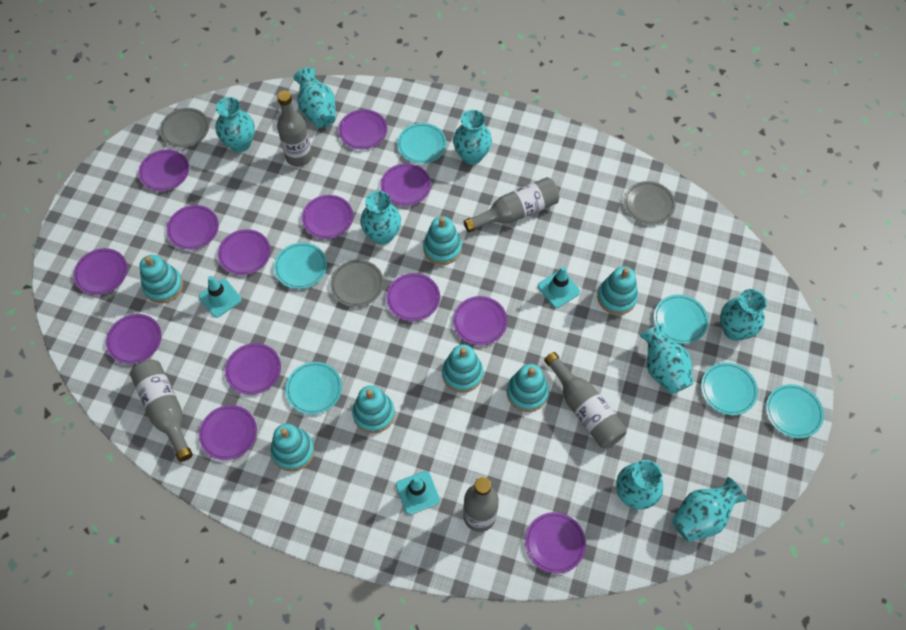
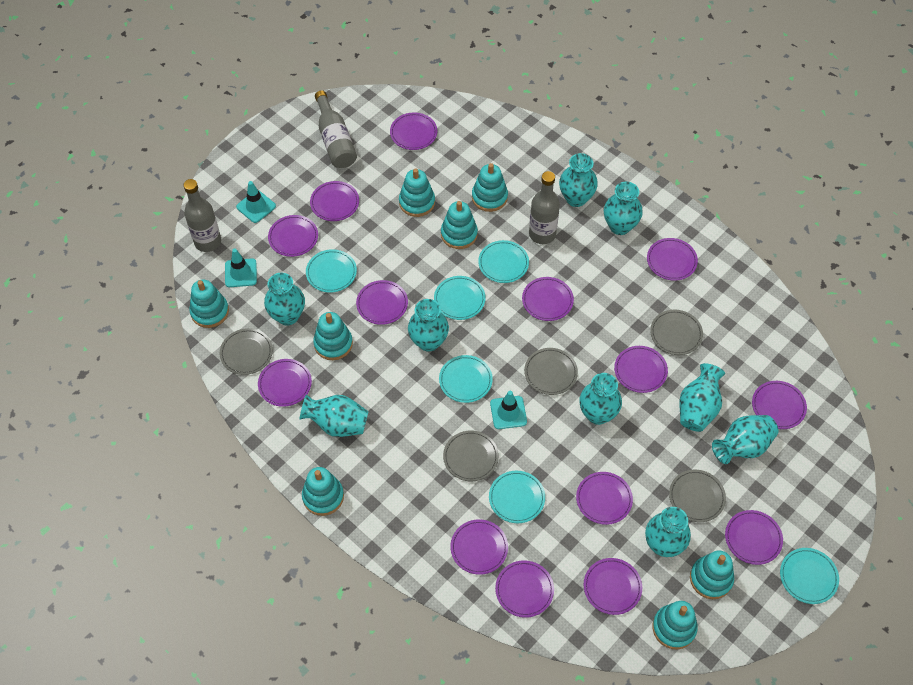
grey bottle: 5 -> 3
grey plate: 3 -> 5
purple plate: 13 -> 14
turquoise stacking toy: 7 -> 8
turquoise vase: 8 -> 9

